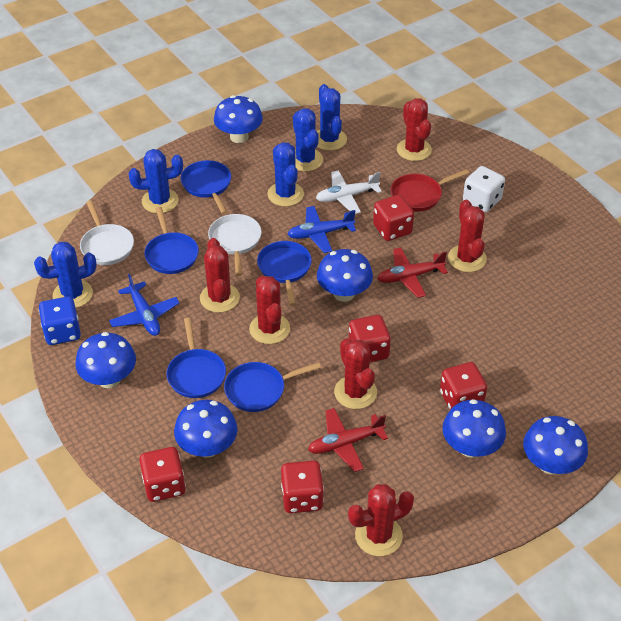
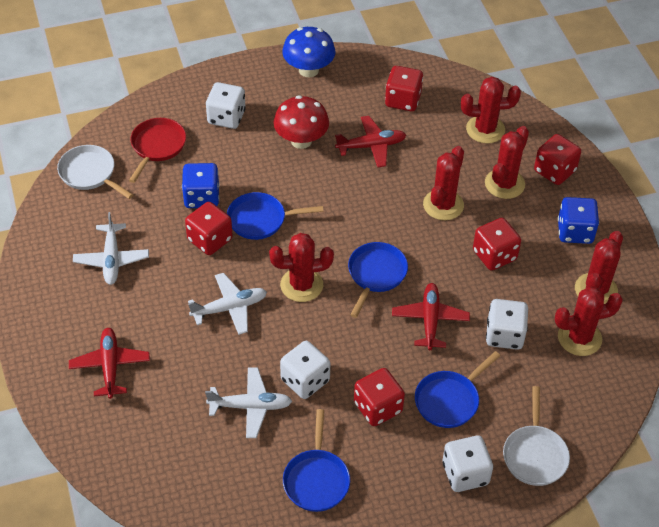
blue cactus: 5 -> 0
blue dice: 1 -> 2
blue mushroom: 6 -> 1
blue pan: 5 -> 4
blue plane: 2 -> 0
red mushroom: 0 -> 1
red plane: 2 -> 3
white dice: 1 -> 4
white plane: 1 -> 3

